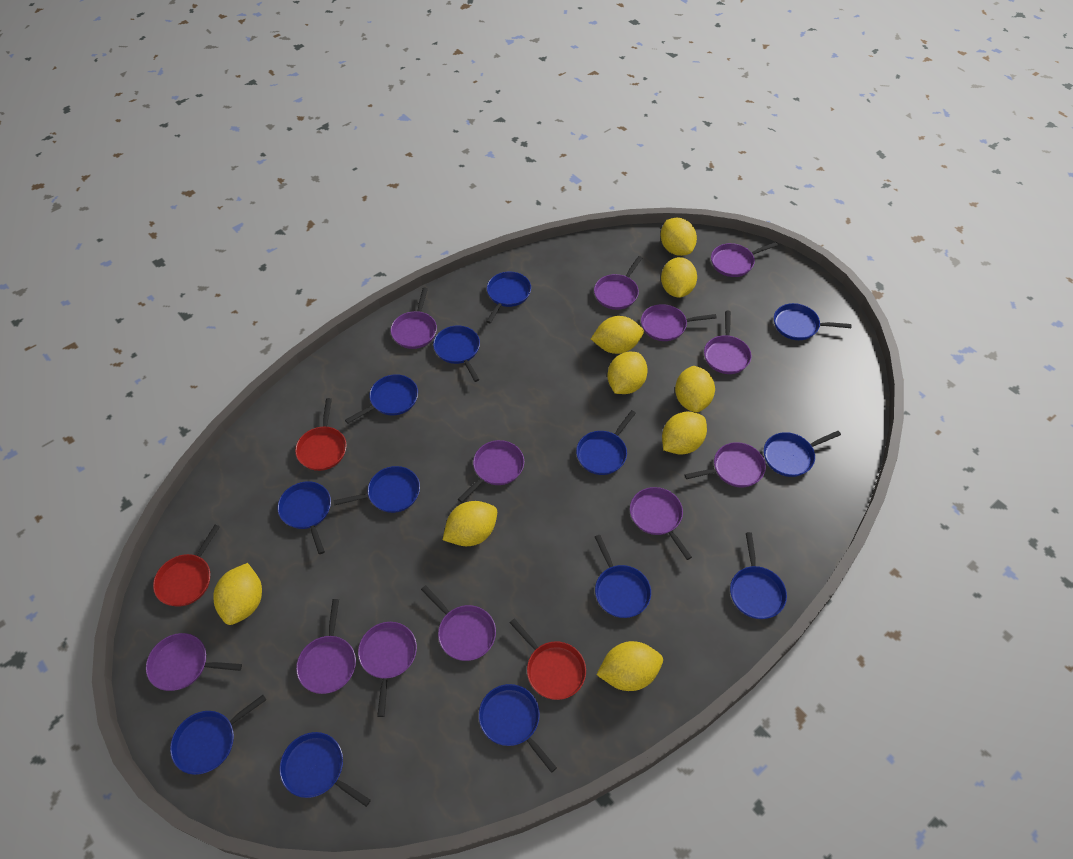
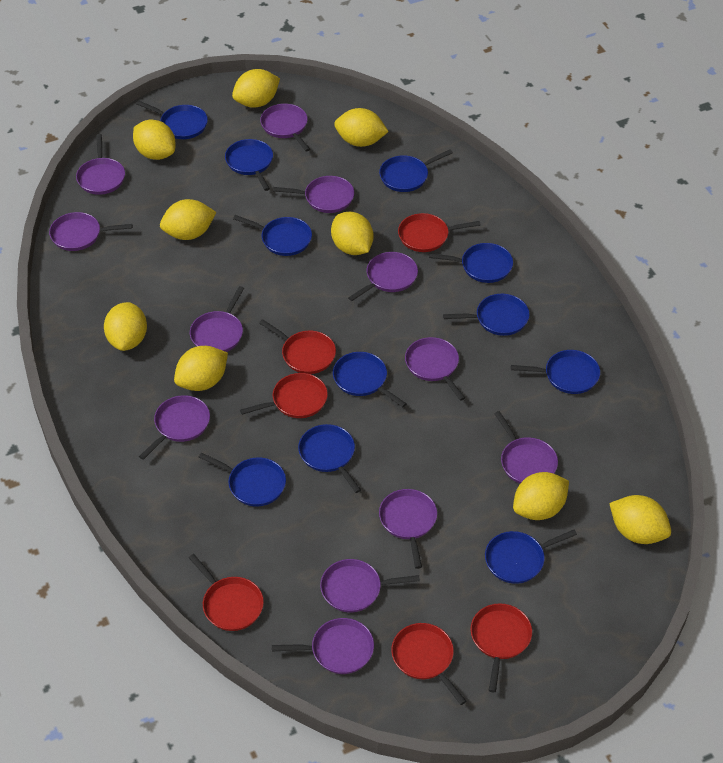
blue pan: 13 -> 11
red pan: 3 -> 6

